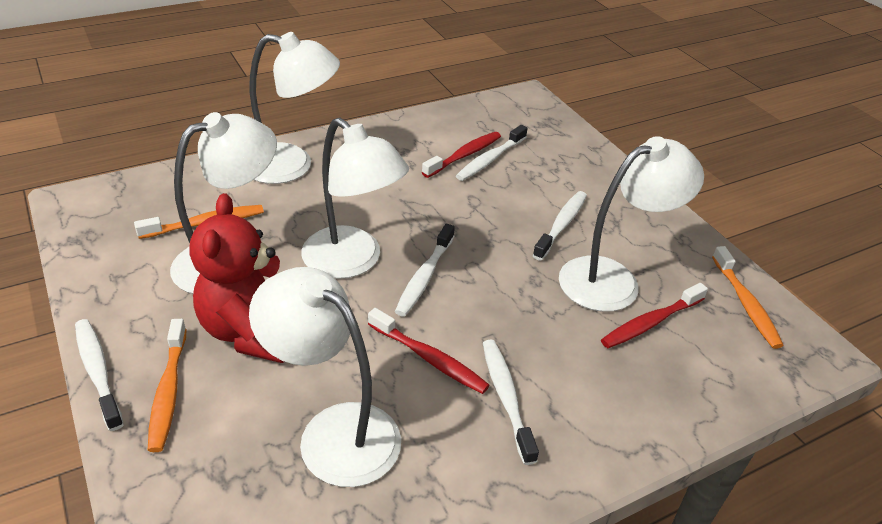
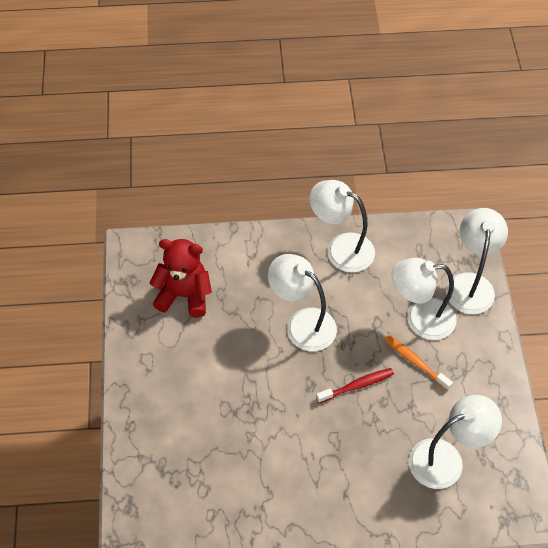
orange toothbrush: 3 -> 1
red toothbrush: 3 -> 1
white toothbrush: 5 -> 0

